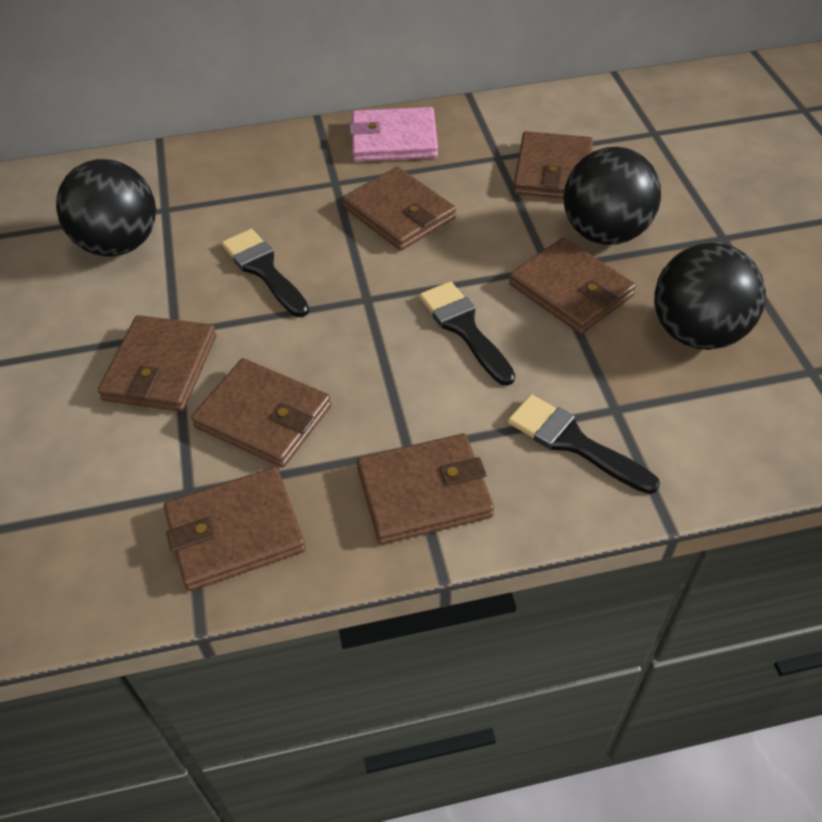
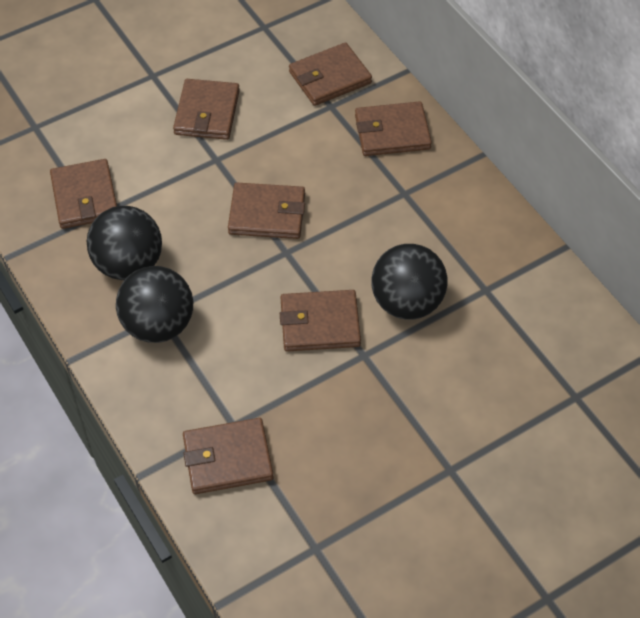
black brush: 3 -> 0
pink wallet: 1 -> 0

